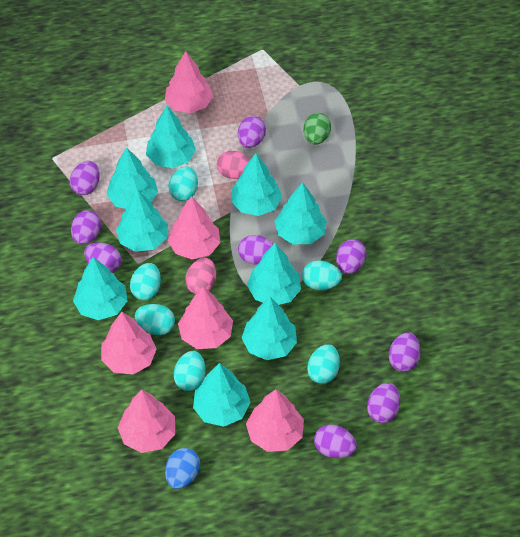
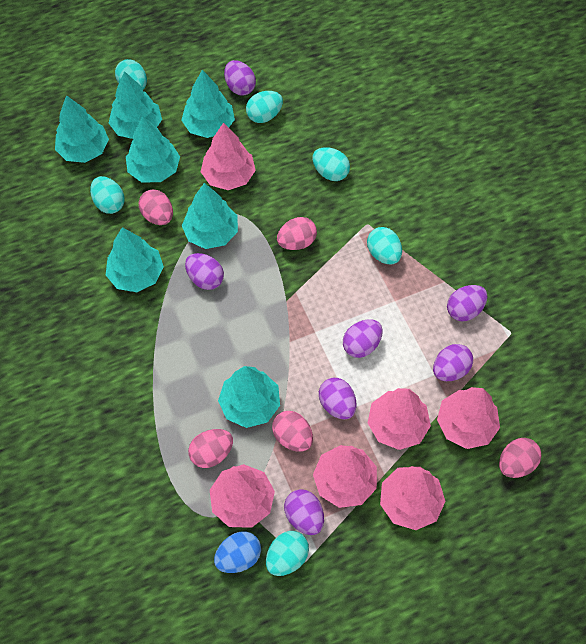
green egg: 1 -> 0
pink egg: 2 -> 5
purple egg: 9 -> 7
turquoise tree: 9 -> 7

